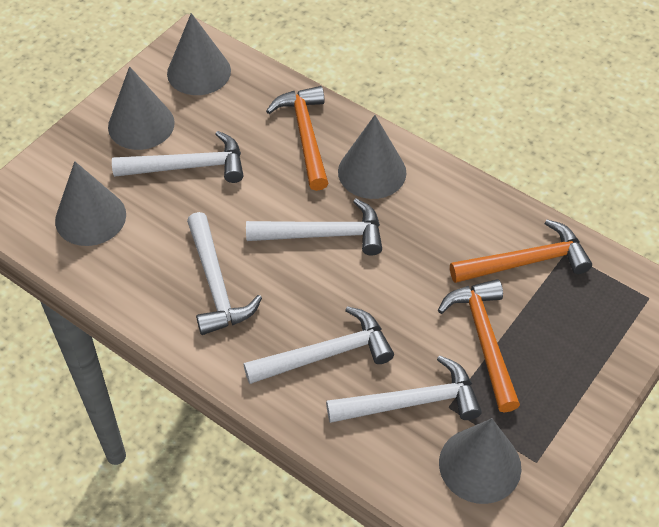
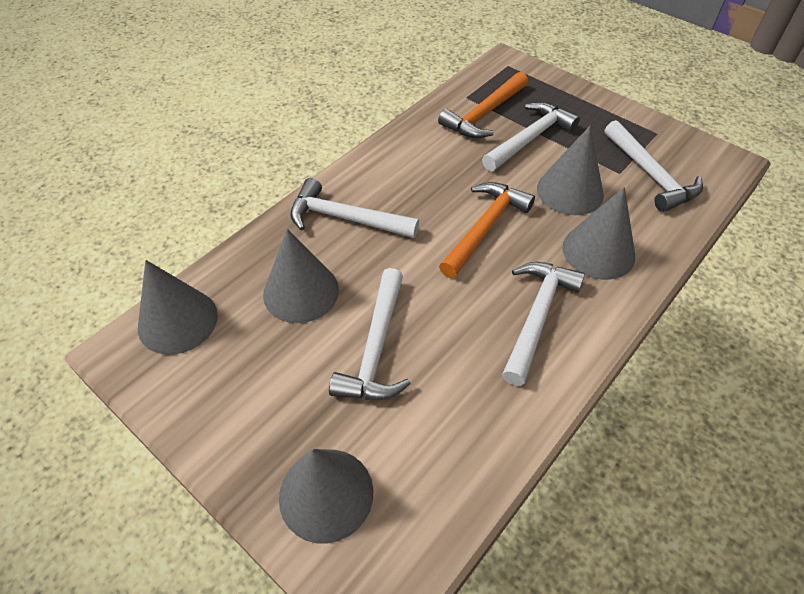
orange hammer: 3 -> 2

